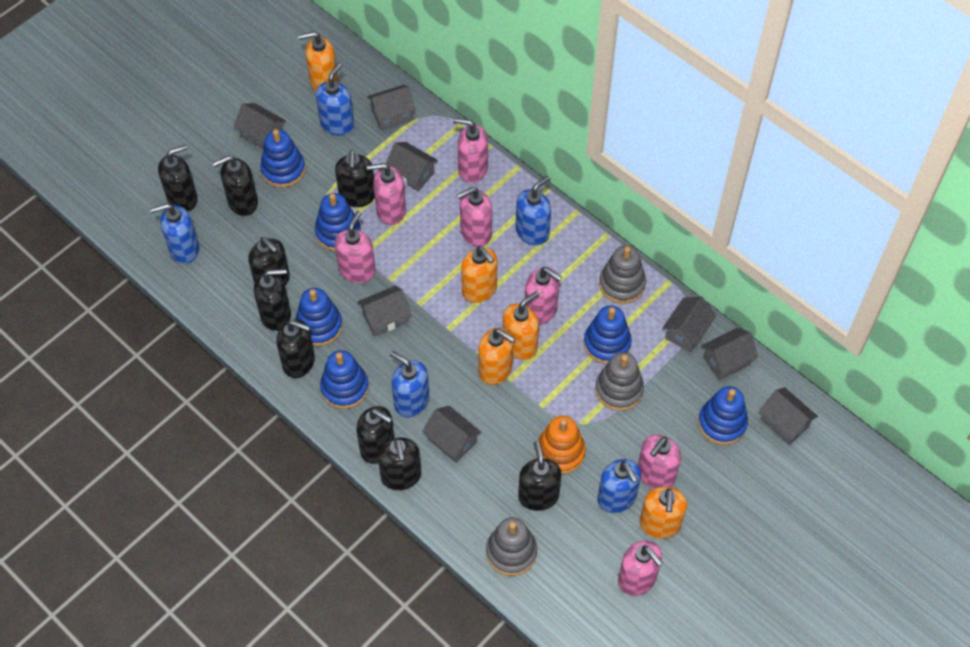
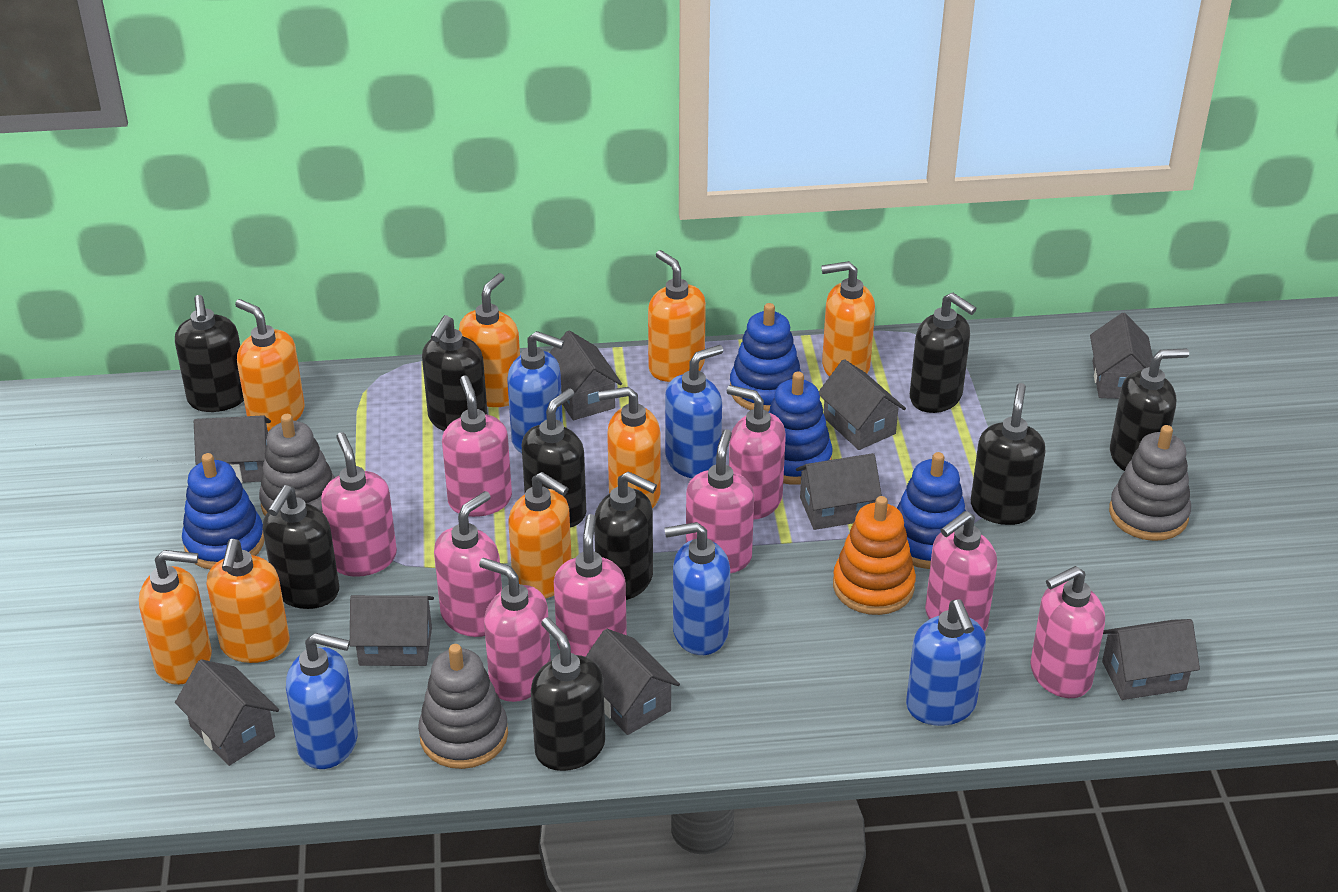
blue stacking toy: 6 -> 4
grey house: 8 -> 9
orange soap dispenser: 5 -> 8
pink soap dispenser: 7 -> 9

